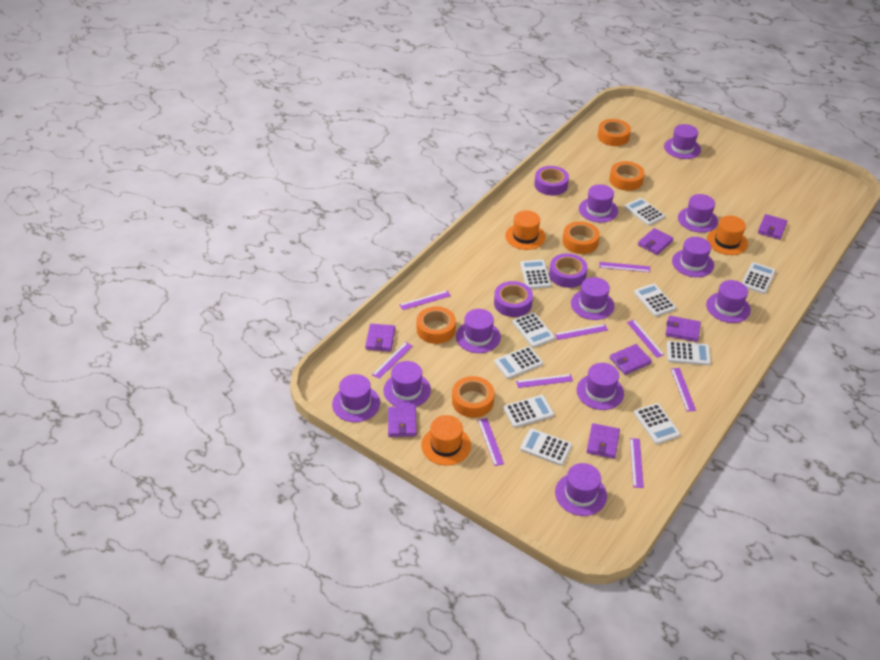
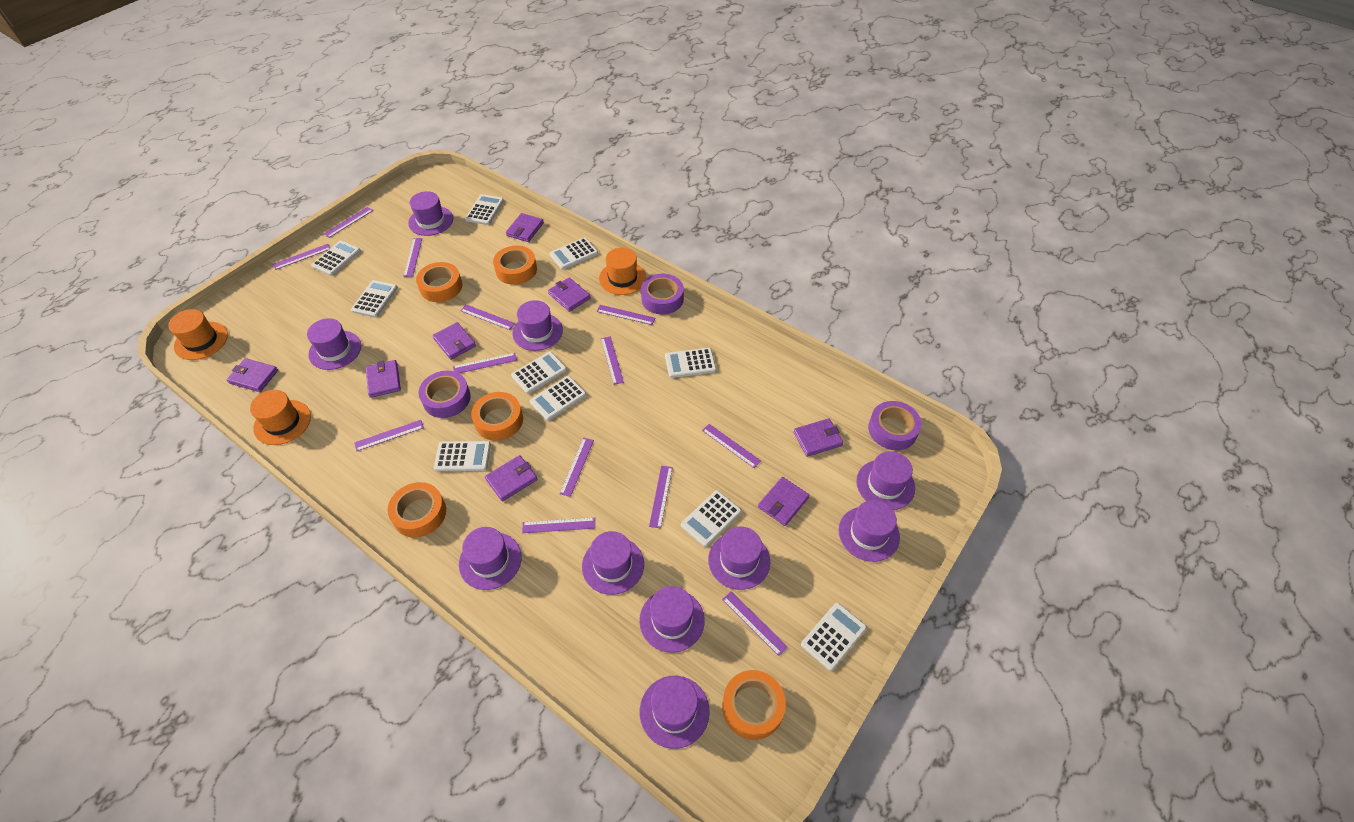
purple hat: 11 -> 10
purple ruler: 9 -> 13
purple wallet: 7 -> 8

